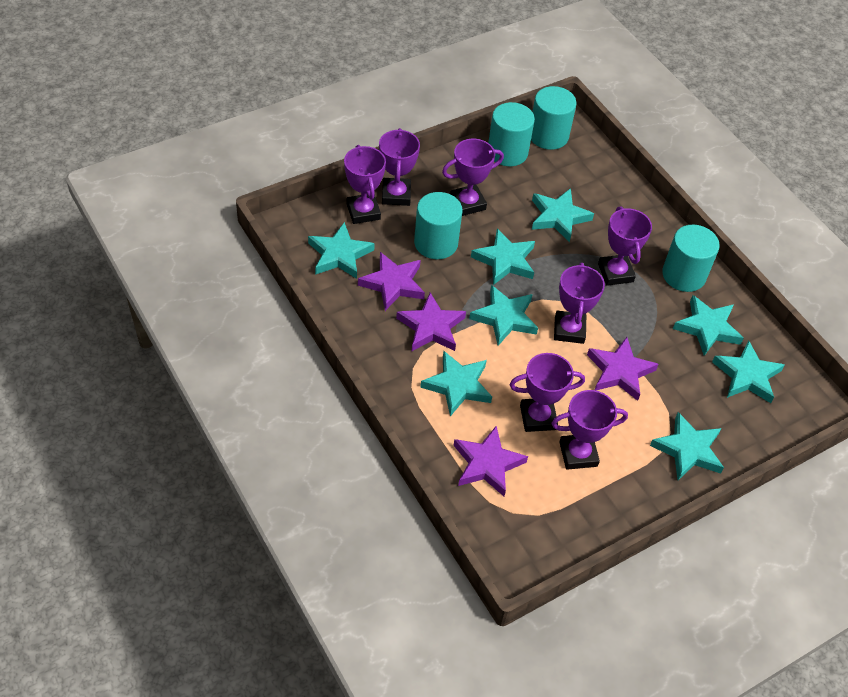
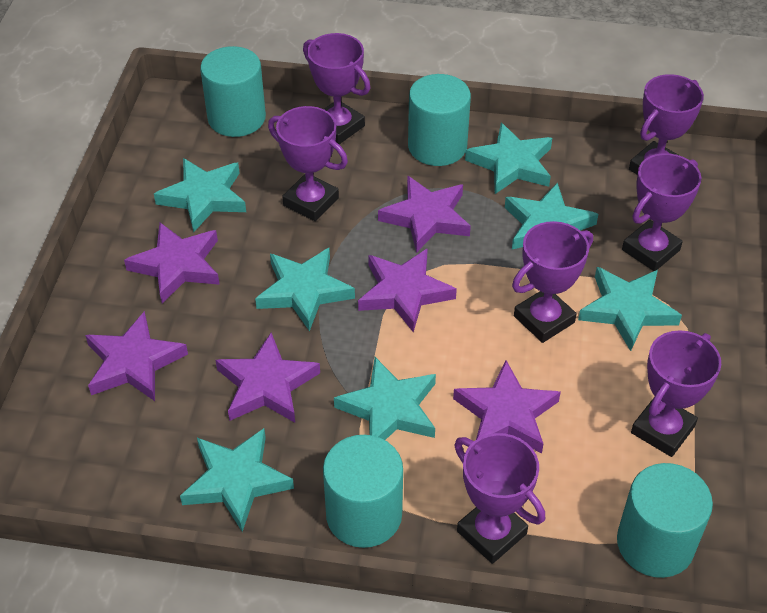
purple star: 4 -> 6
turquoise star: 8 -> 7

